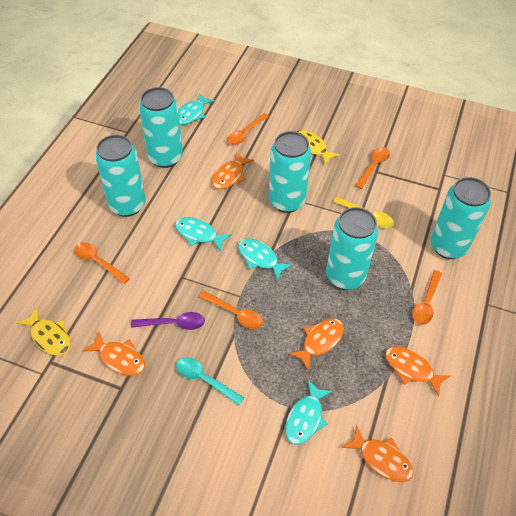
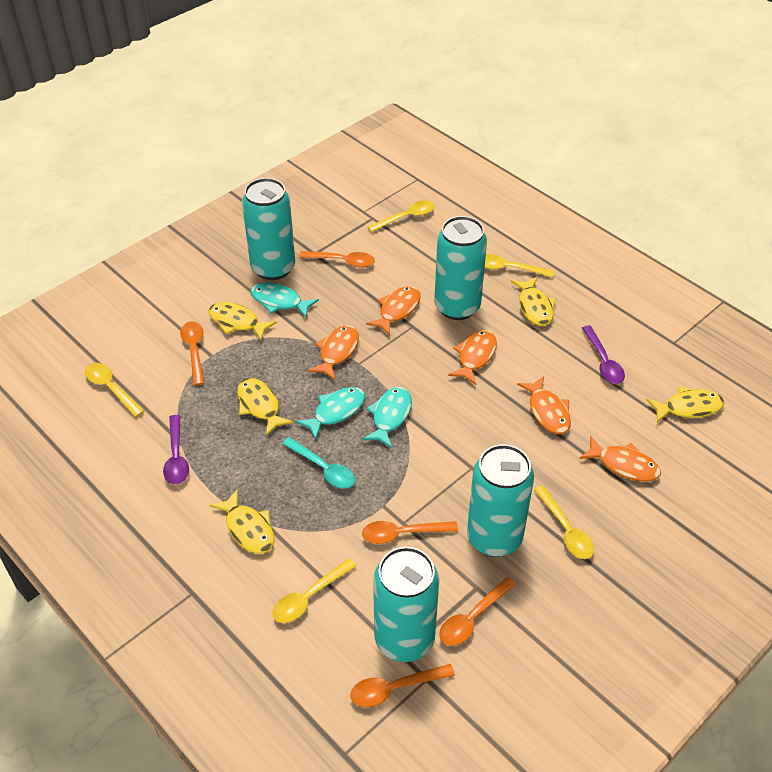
purple spoon: 1 -> 2
turquoise can: 5 -> 4
turquoise fish: 4 -> 3
yellow fish: 2 -> 5
yellow spoon: 1 -> 5

